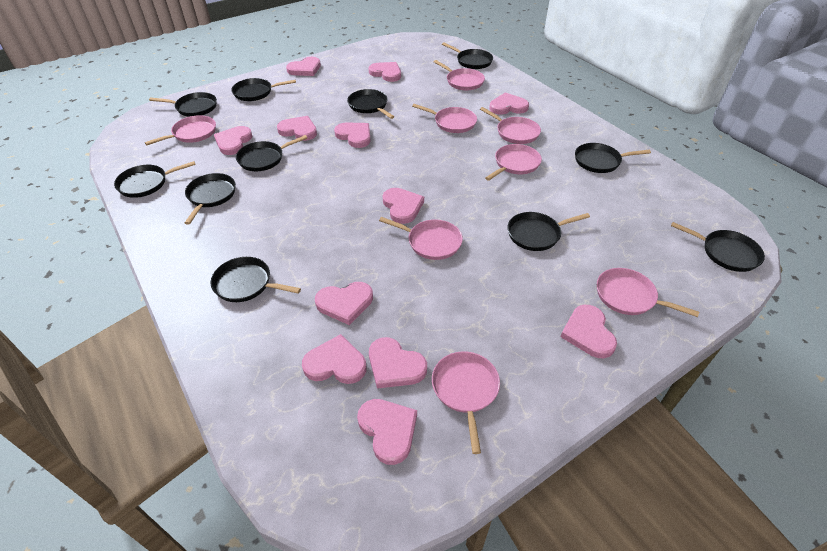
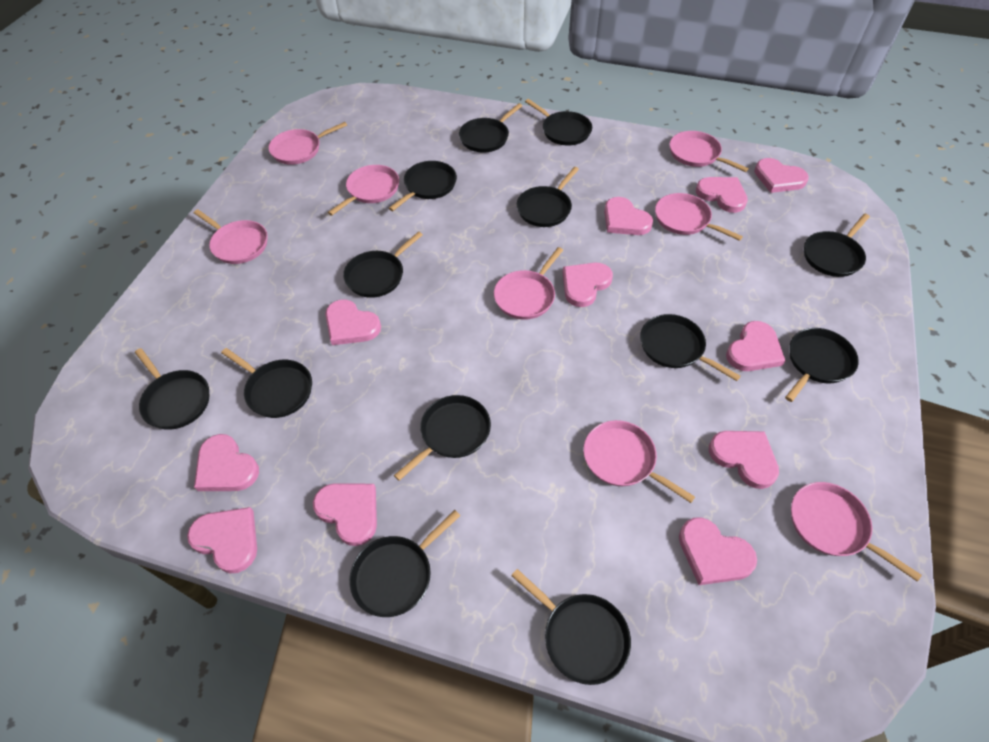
black pan: 11 -> 13
pink heart: 12 -> 11

